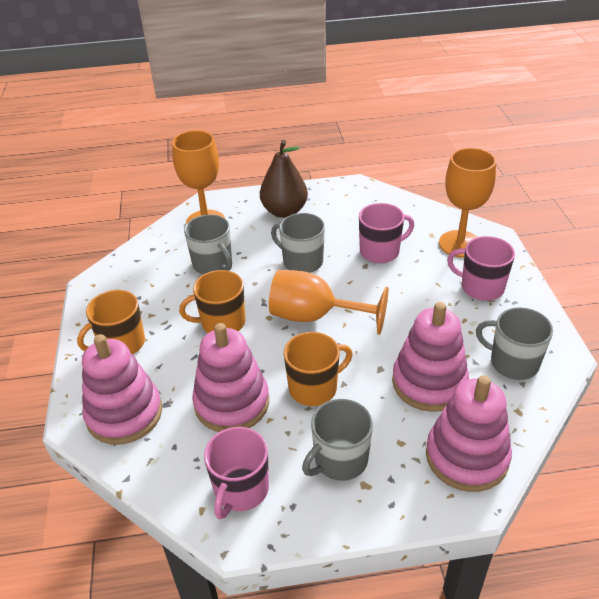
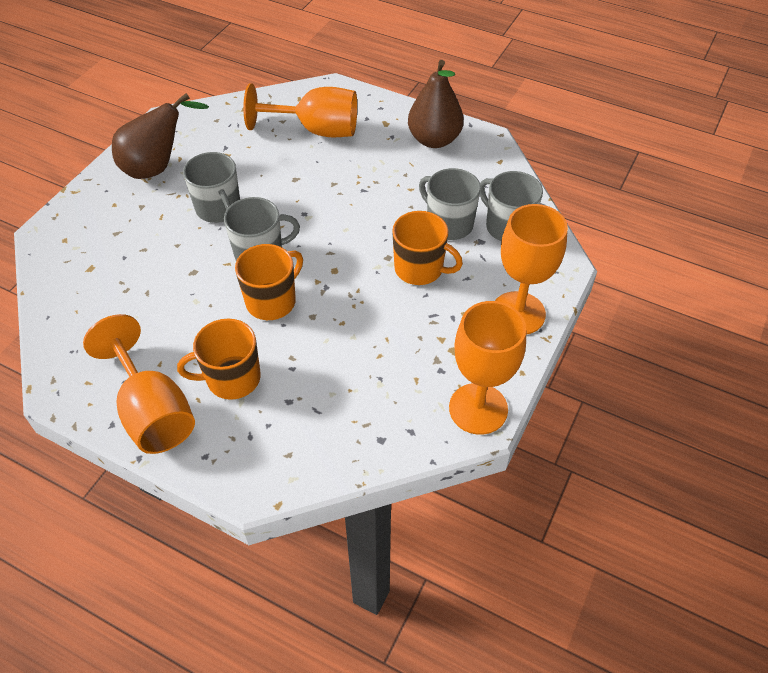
brown pear: 1 -> 2
orange goblet: 3 -> 4
pink mug: 3 -> 0
pink stacking toy: 4 -> 0

